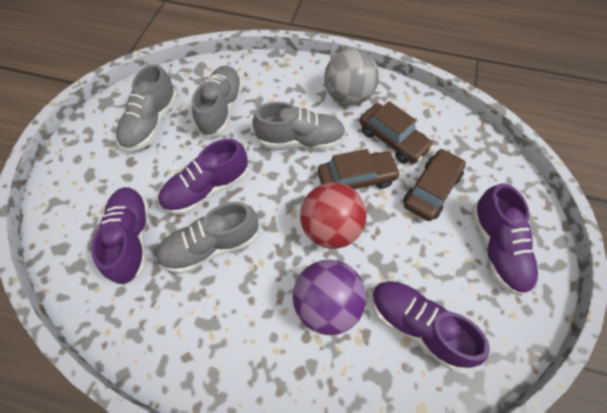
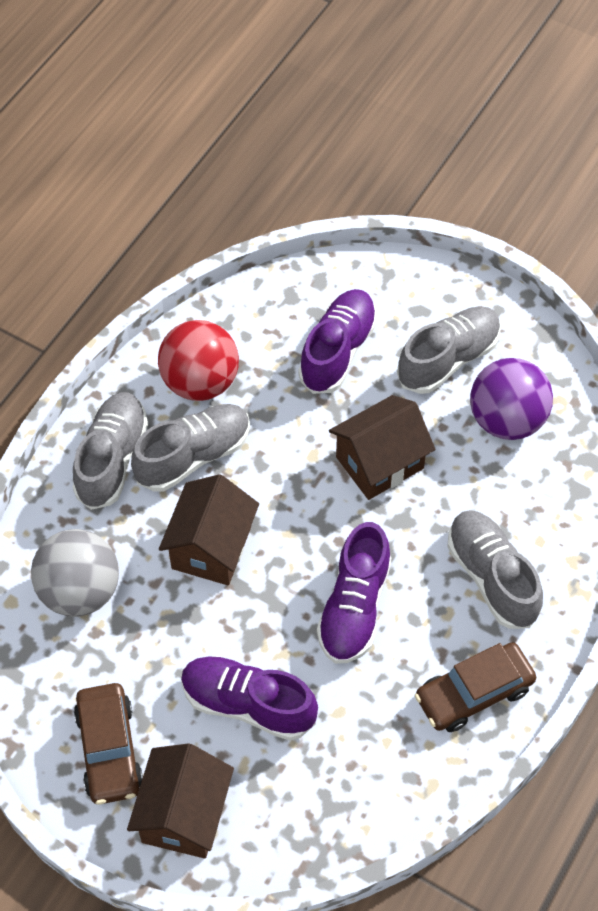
brown car: 3 -> 2
brown house: 0 -> 3
purple shoe: 4 -> 3

